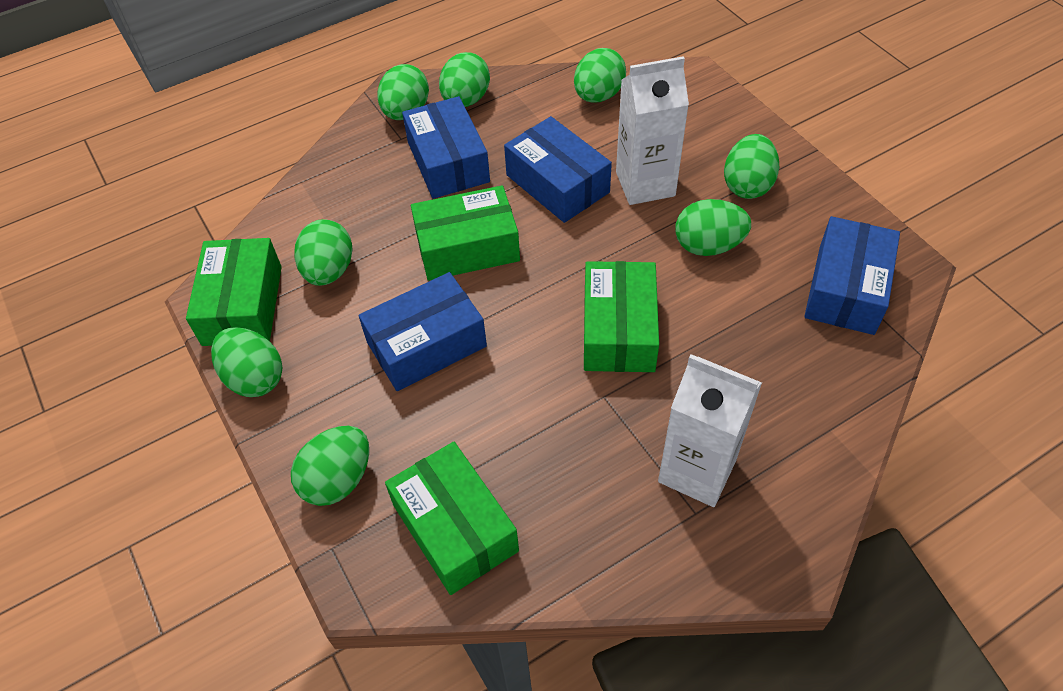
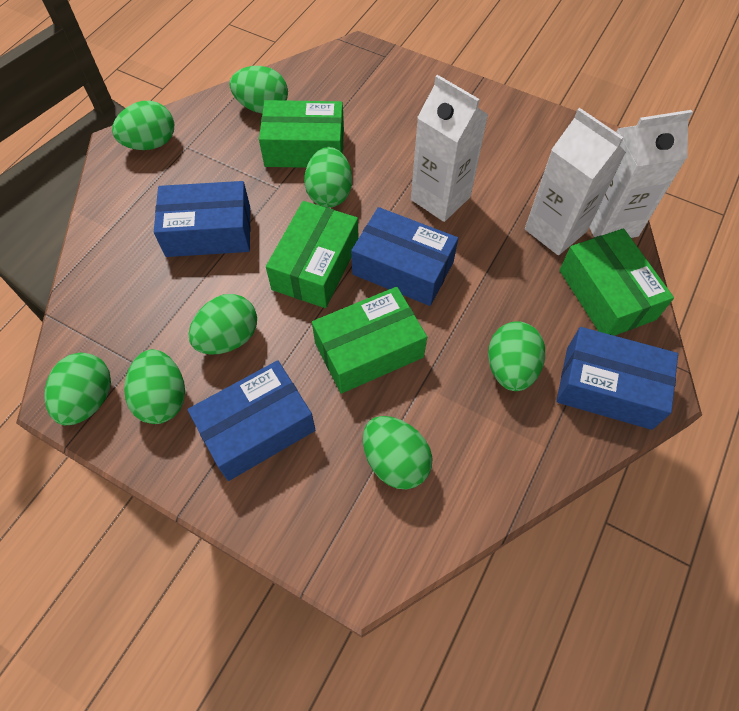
white carton: 2 -> 3

